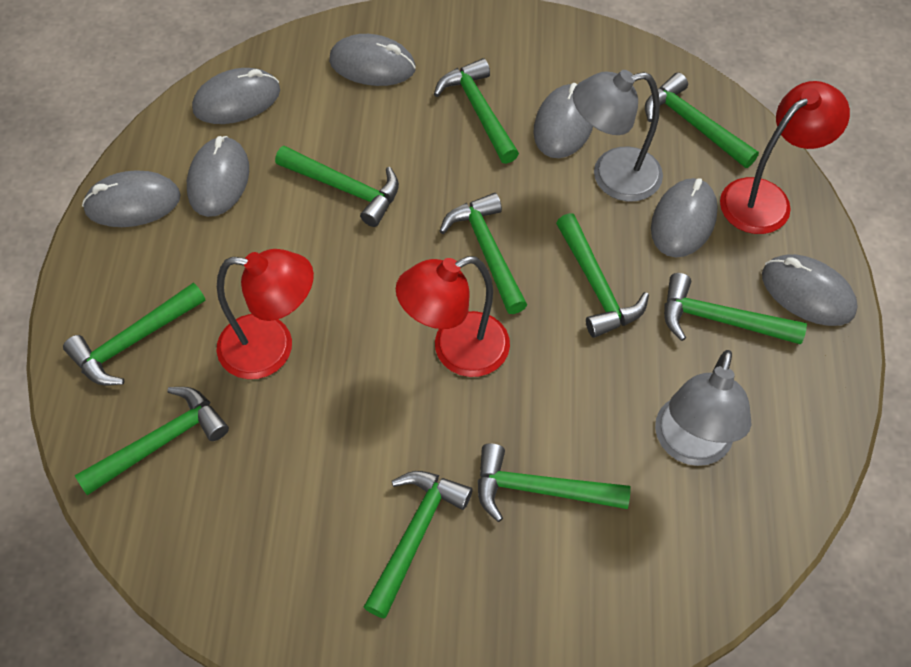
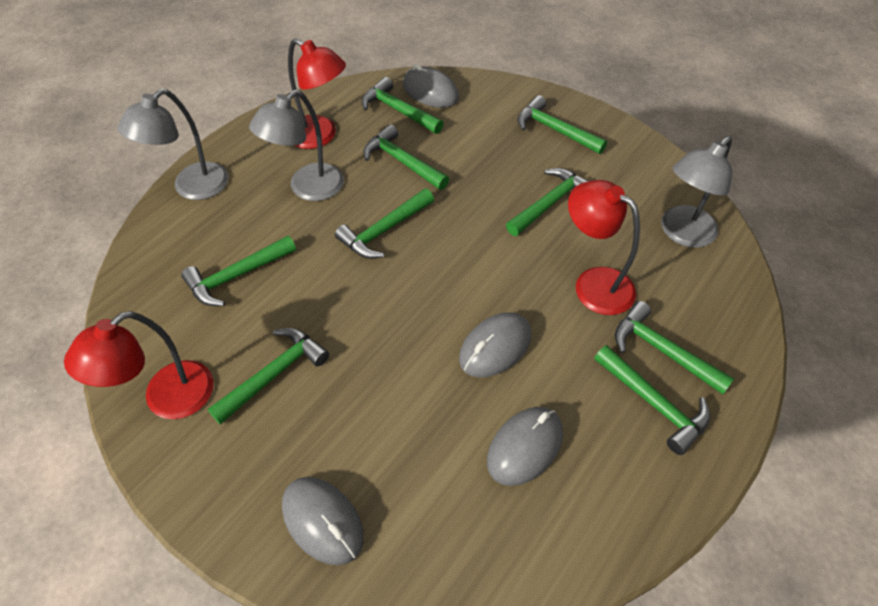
green hammer: 10 -> 9
grey lamp: 2 -> 3
grey mouse: 7 -> 4

